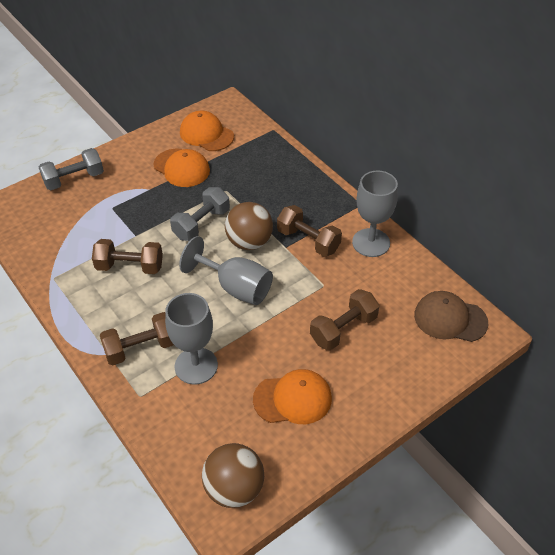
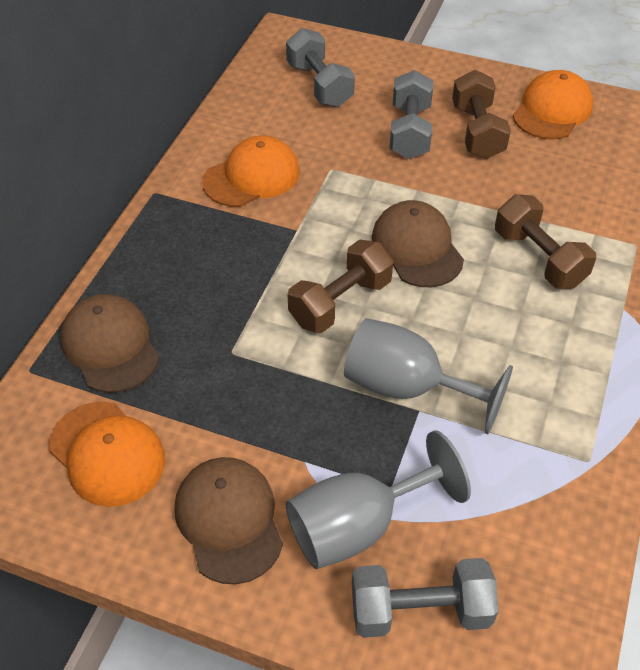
brown ball: 2 -> 0
brown cap: 1 -> 3
brown dumbbell: 4 -> 3
grey dumbbell: 2 -> 3
grey goblet: 3 -> 2

